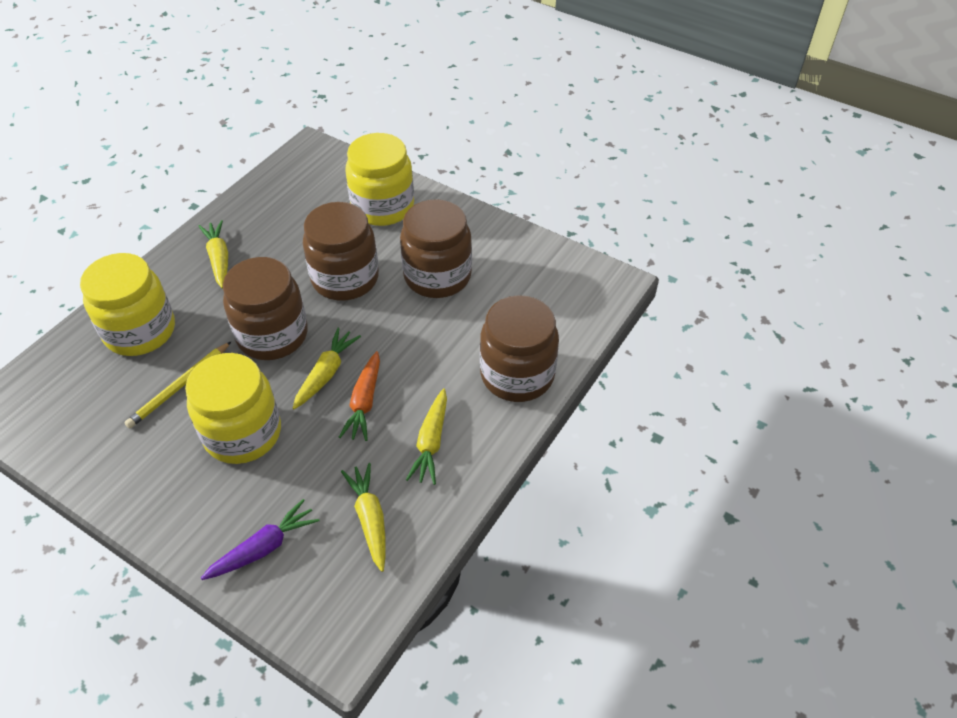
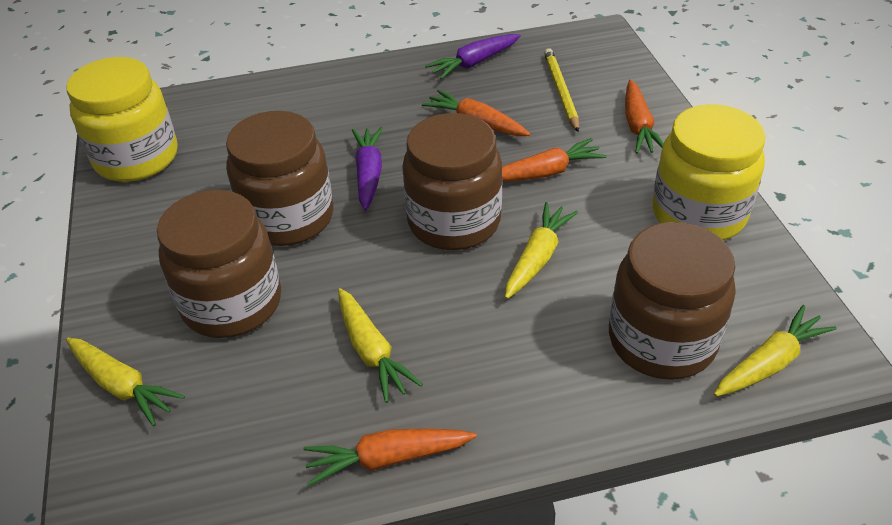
orange carrot: 1 -> 4
purple carrot: 1 -> 2
yellow jar: 3 -> 2

